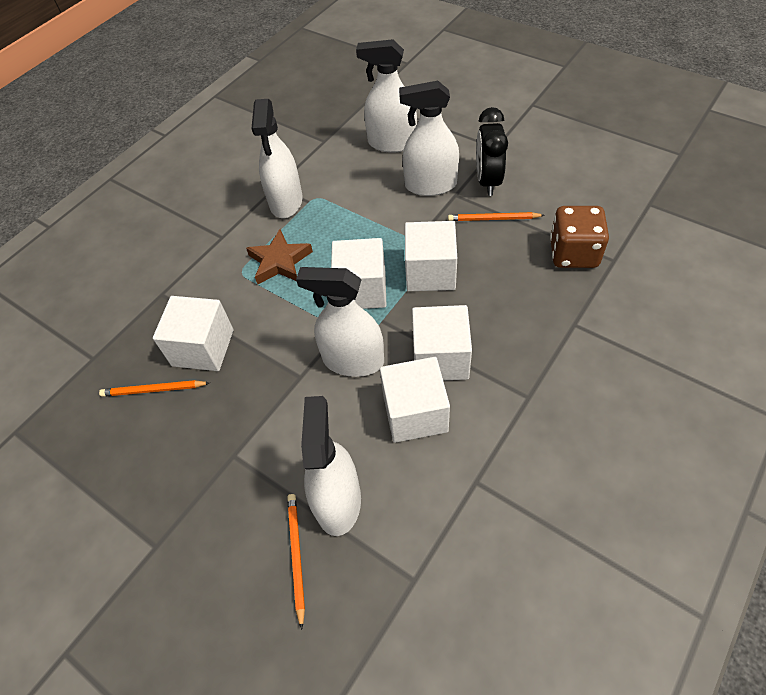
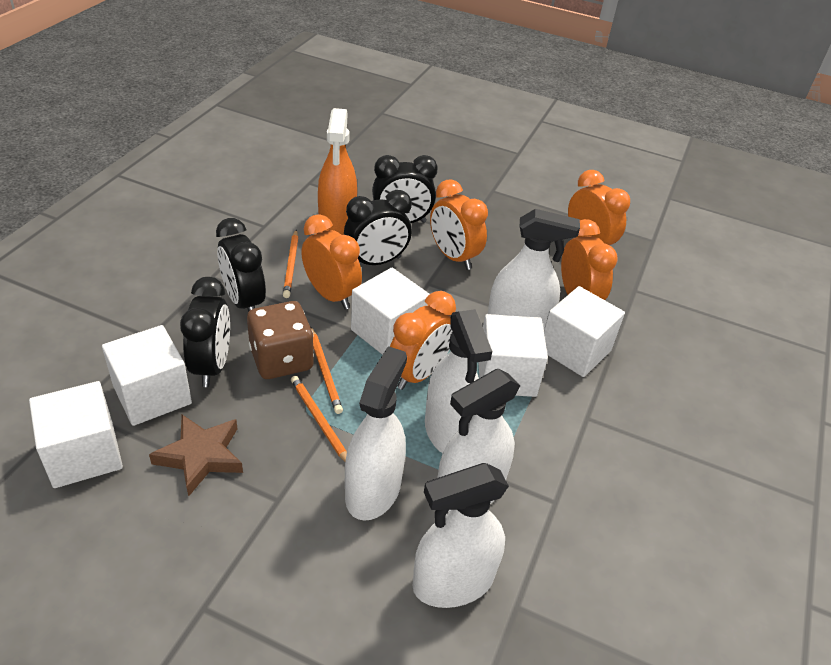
black clock: 1 -> 4
orange clock: 0 -> 5
orange spray bottle: 0 -> 1

